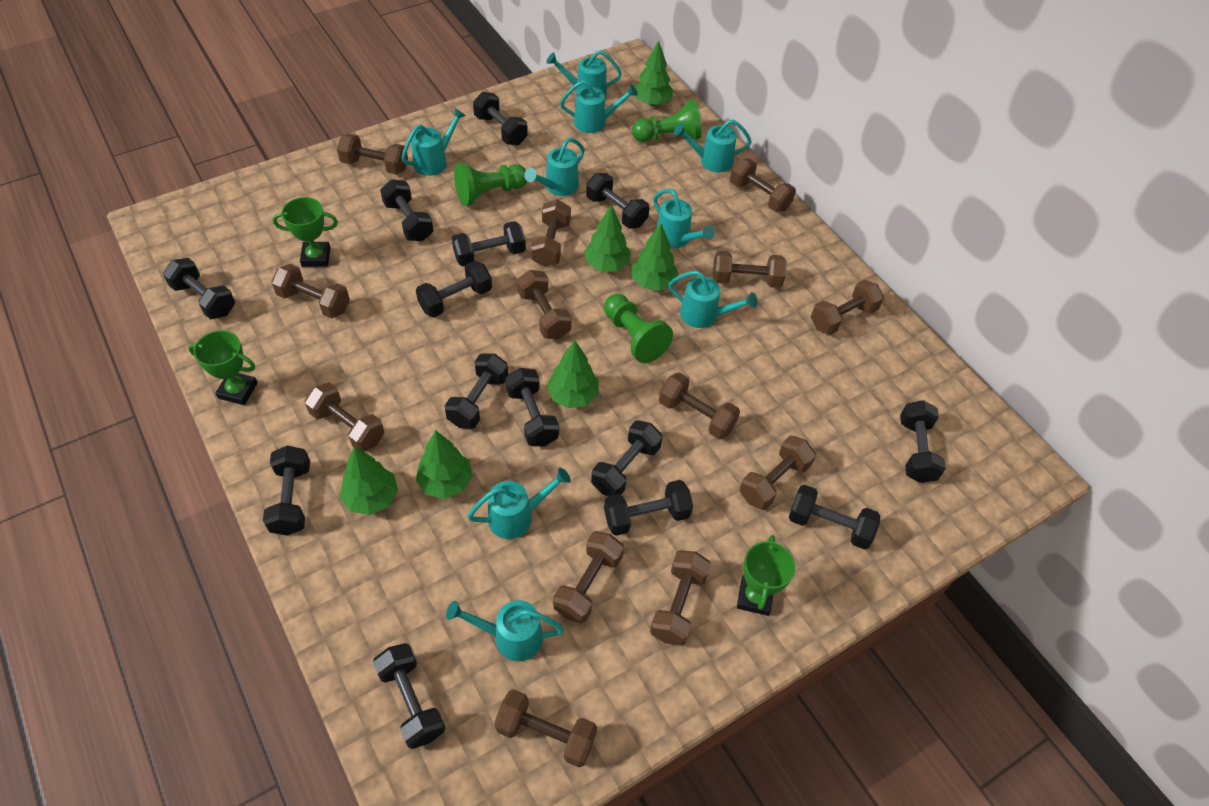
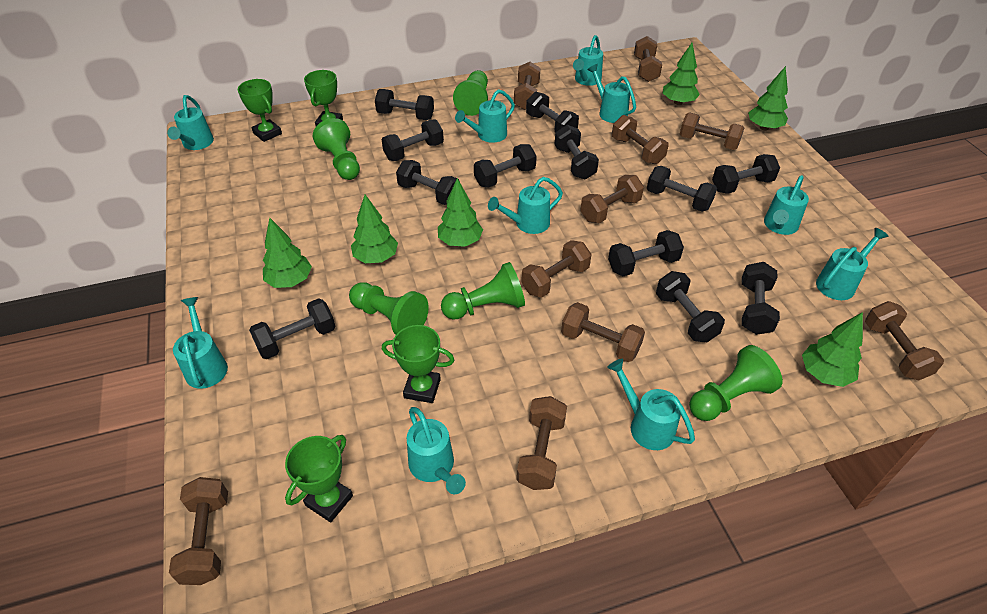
black dumbbell: 14 -> 12
brown dumbbell: 13 -> 10
green pawn: 3 -> 5
green trophy: 3 -> 4
turquoise watering can: 9 -> 10

